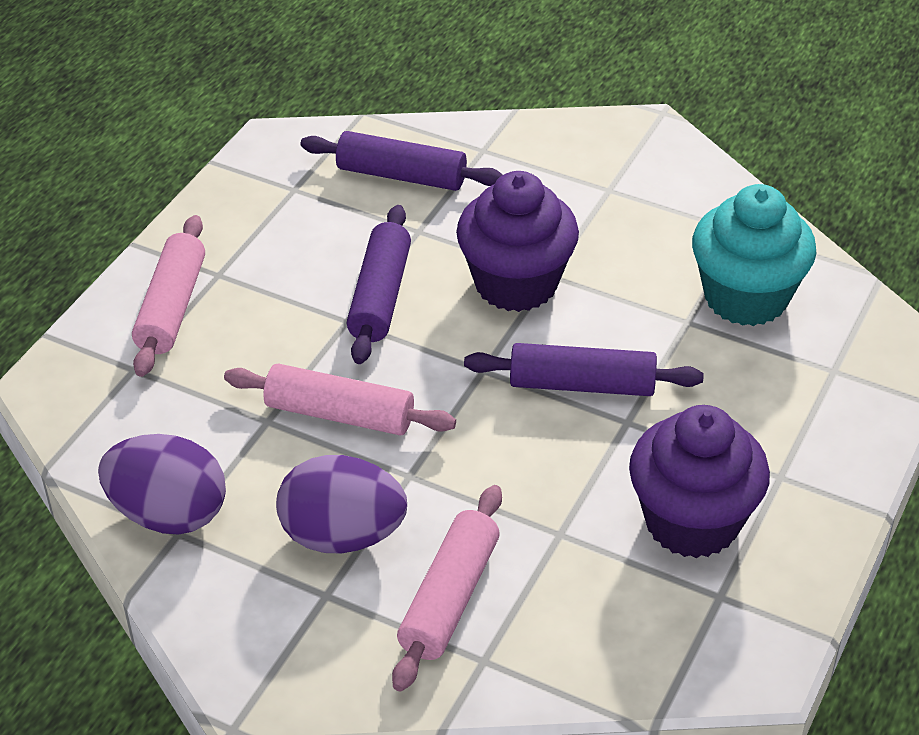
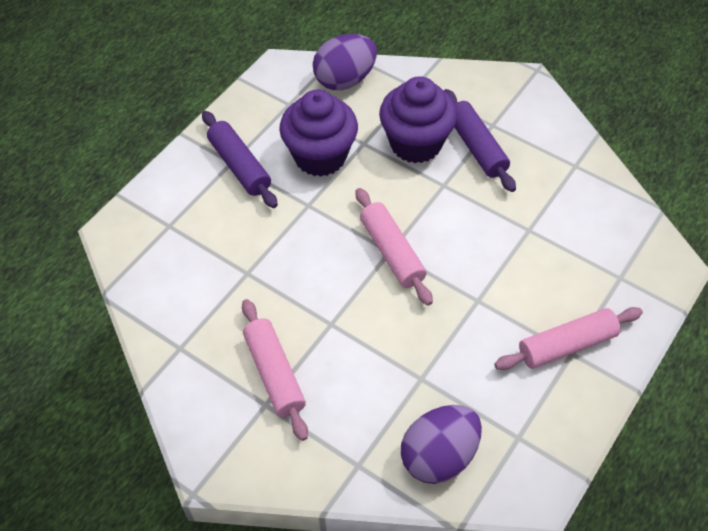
purple rolling pin: 3 -> 2
turquoise cupcake: 1 -> 0

